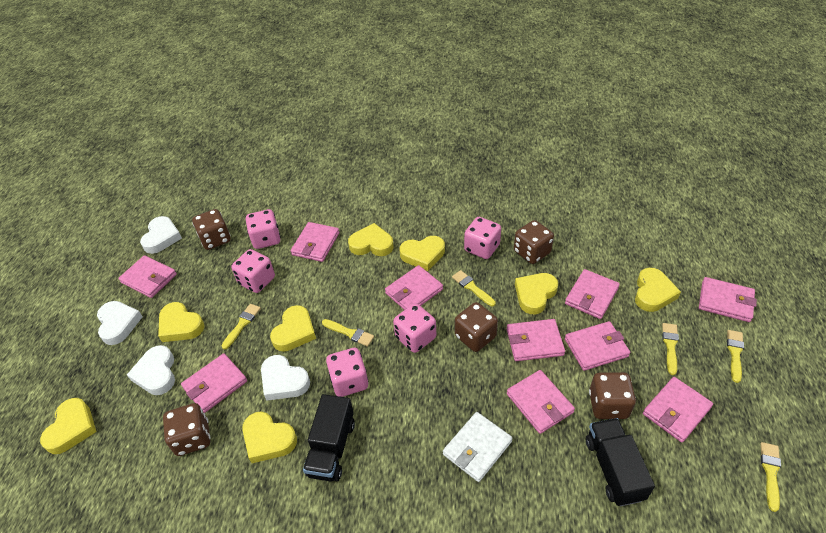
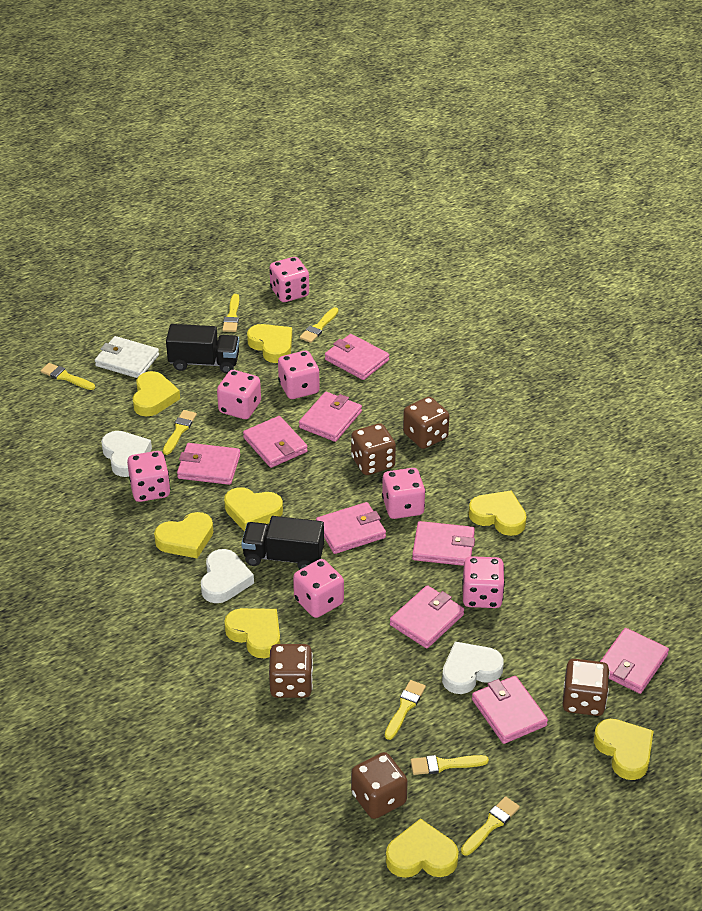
pink dice: 5 -> 7
pink wallet: 10 -> 9
white heart: 4 -> 3
yellow brush: 6 -> 7

